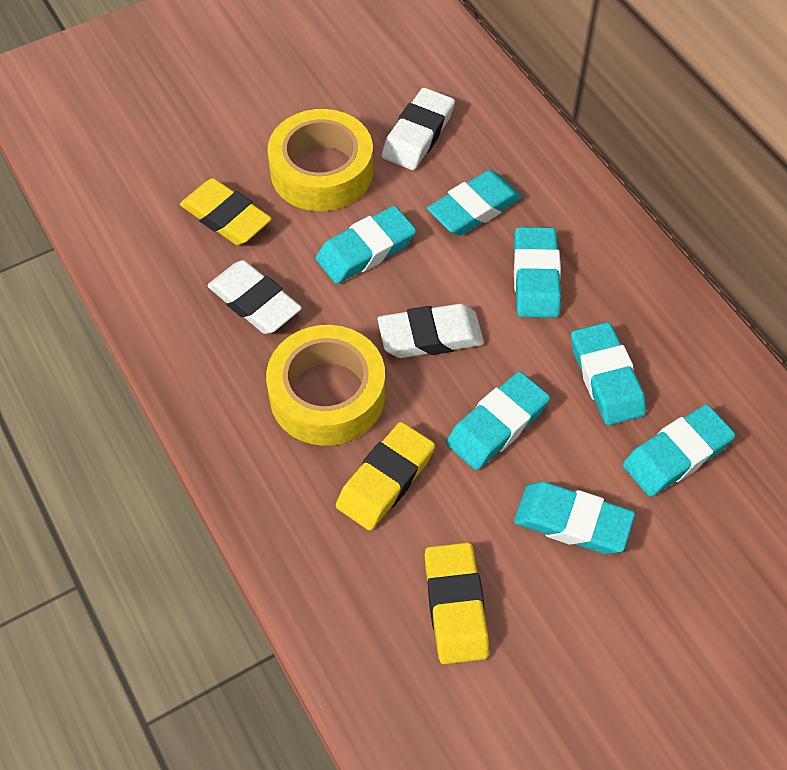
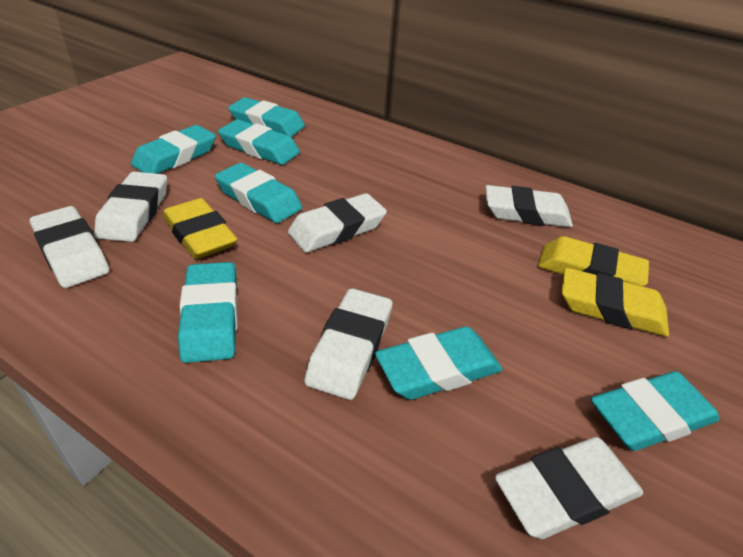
white eraser: 3 -> 6
yellow tape: 2 -> 0

